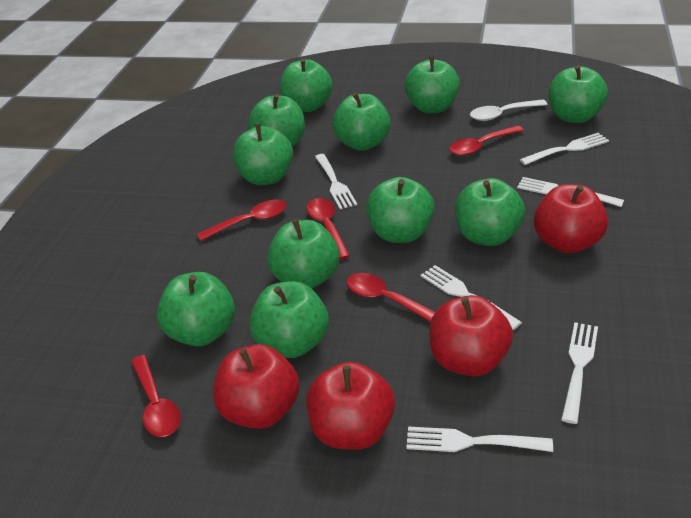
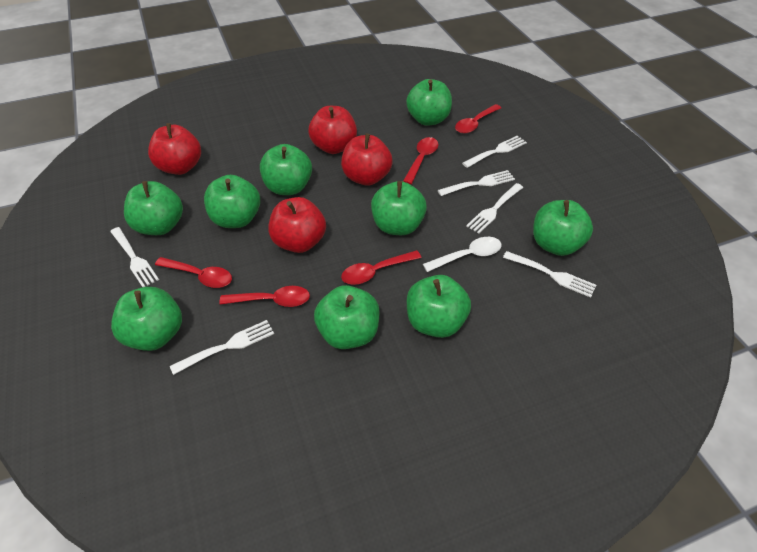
green apple: 11 -> 9

